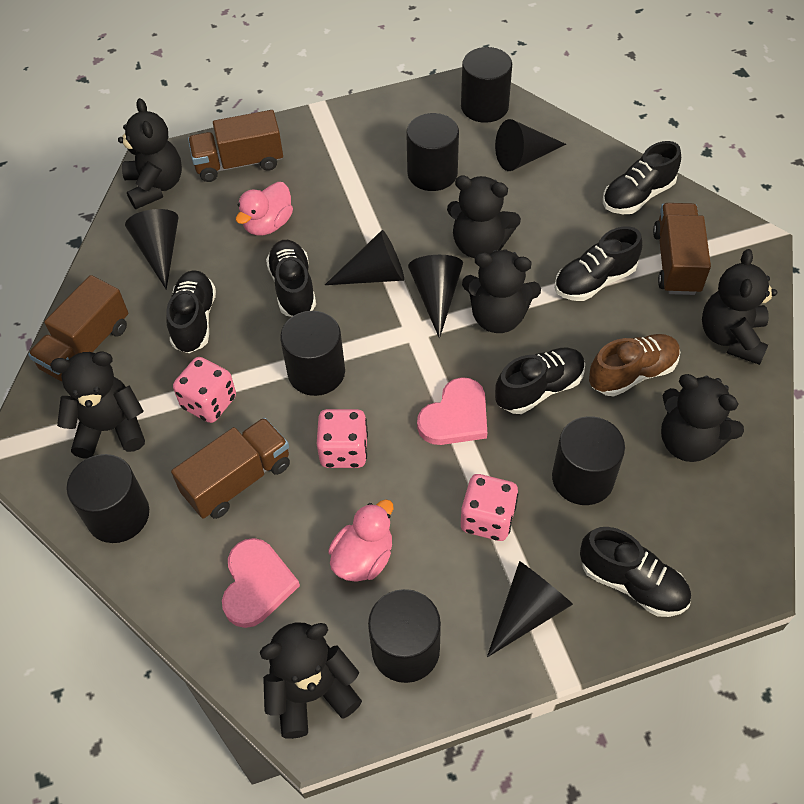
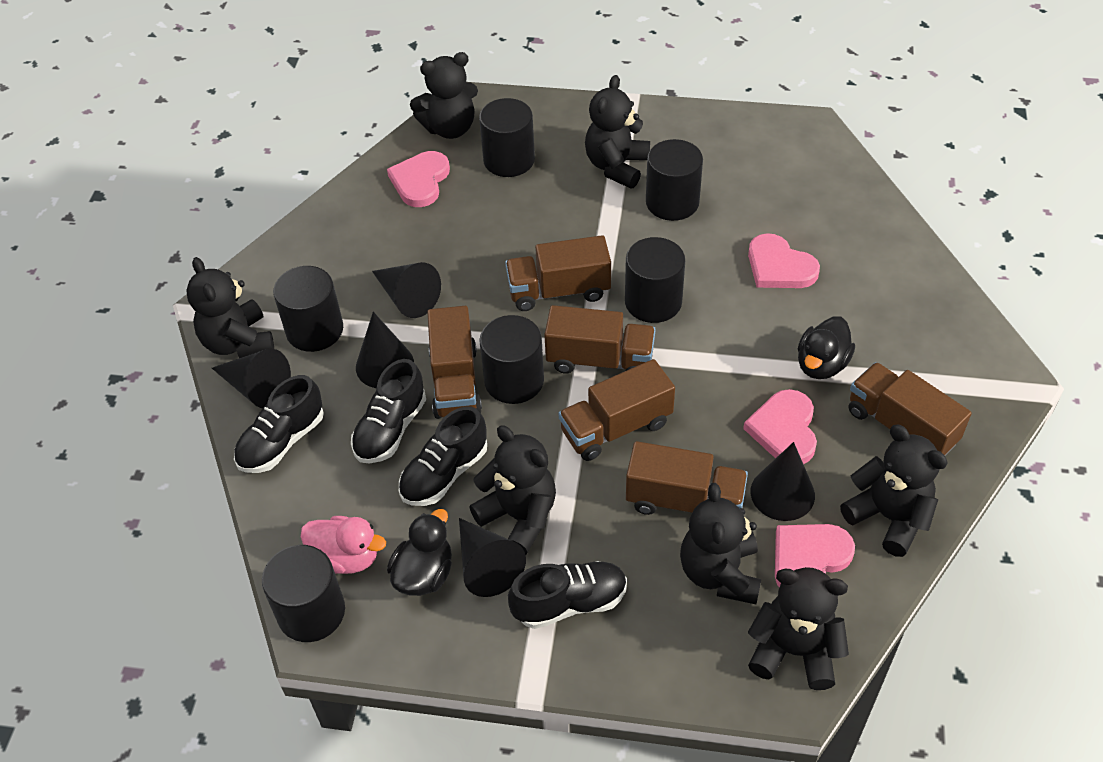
black duck: 0 -> 2
black shoe: 6 -> 4
brown shoe: 1 -> 0
brown truck: 4 -> 6
pink dice: 3 -> 0
pink duck: 2 -> 1
pink heart: 2 -> 4

